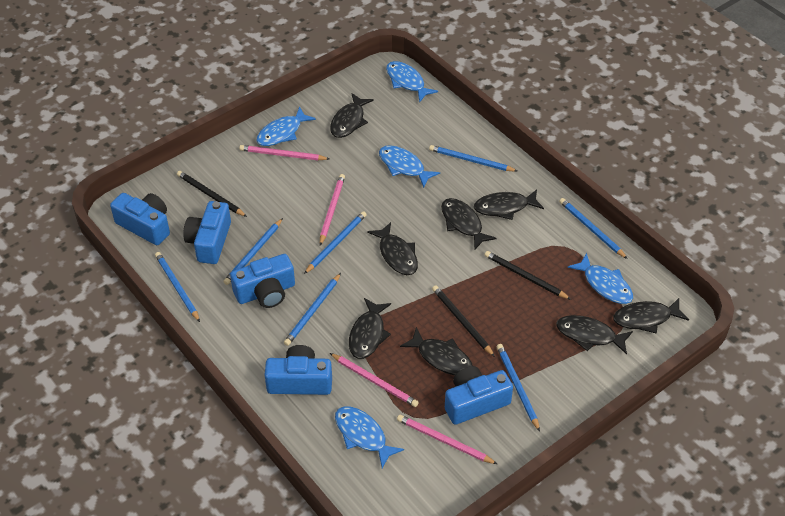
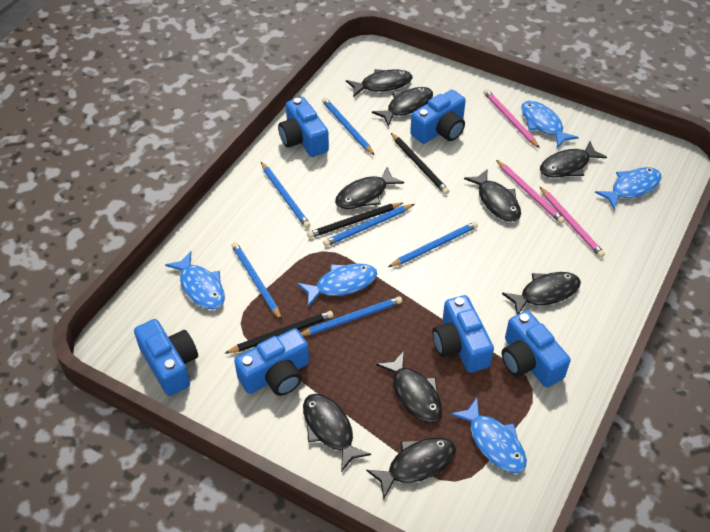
black fish: 8 -> 9
blue camera: 5 -> 6
blue pencil: 7 -> 6
pink pencil: 4 -> 3

